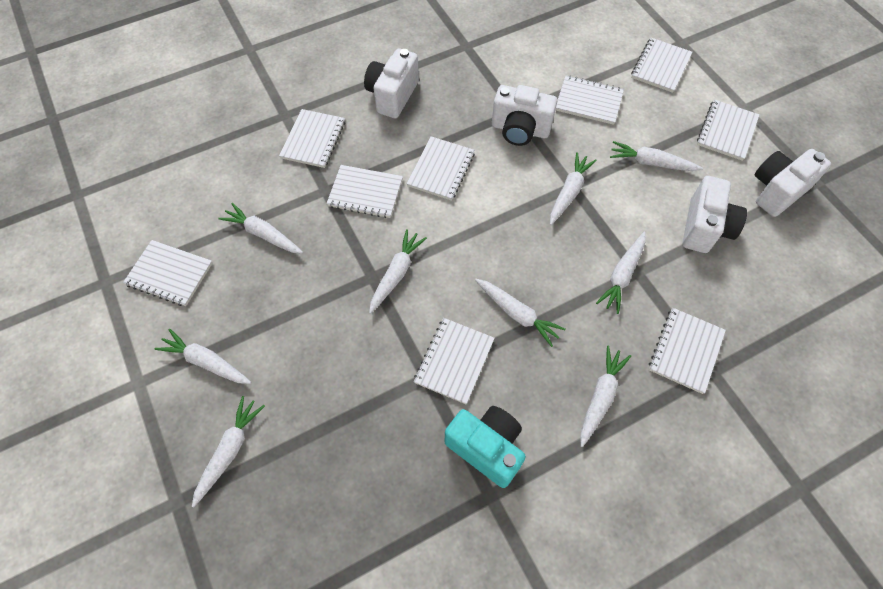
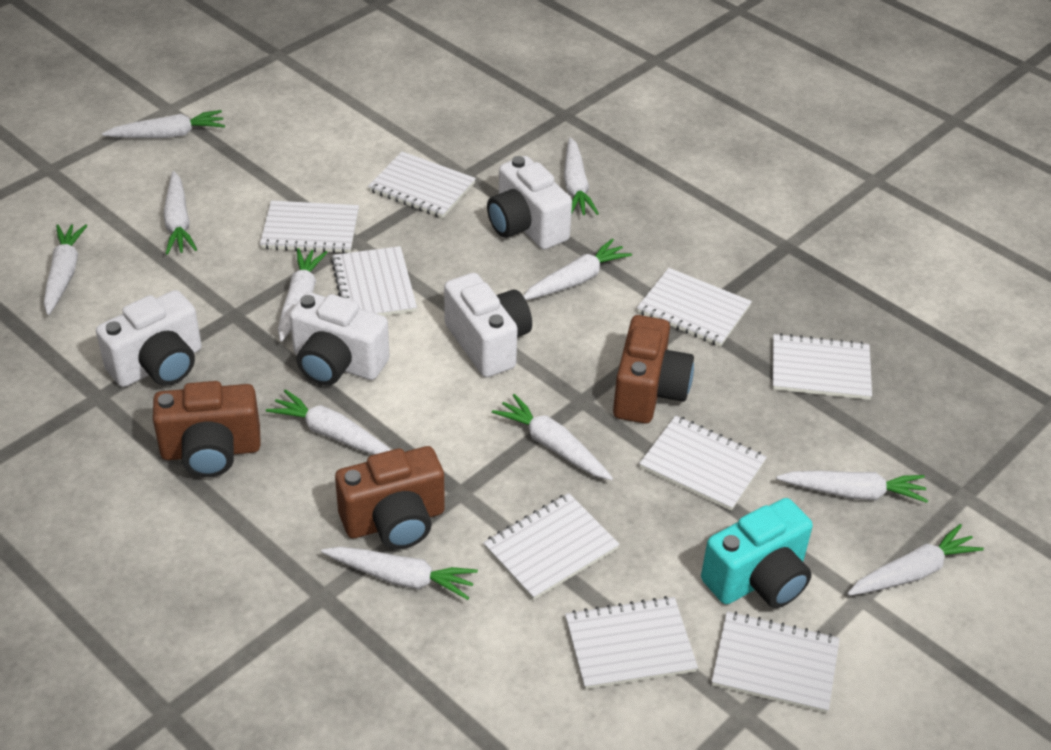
brown camera: 0 -> 3
white carrot: 9 -> 11

